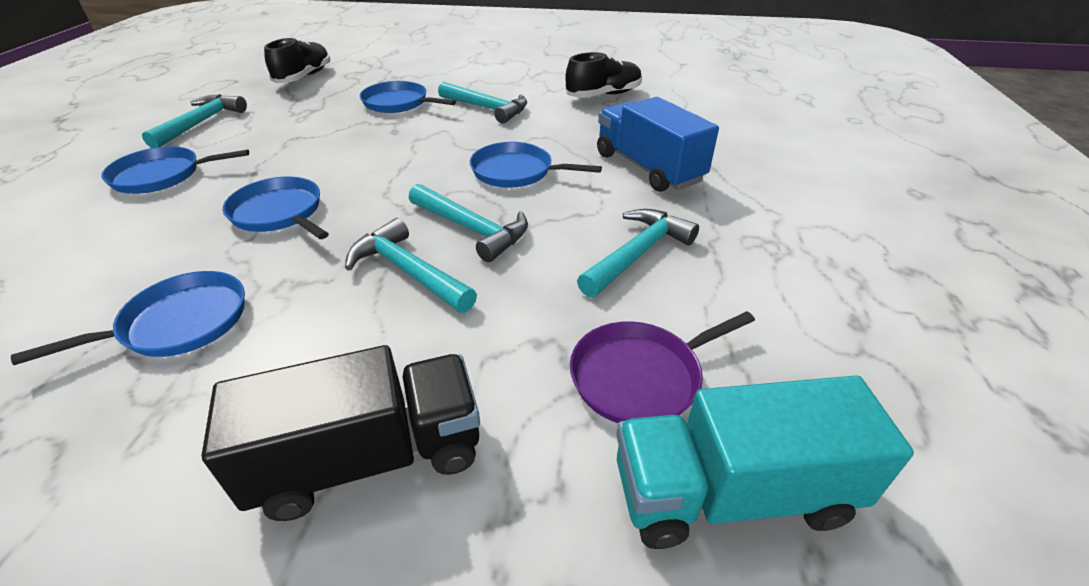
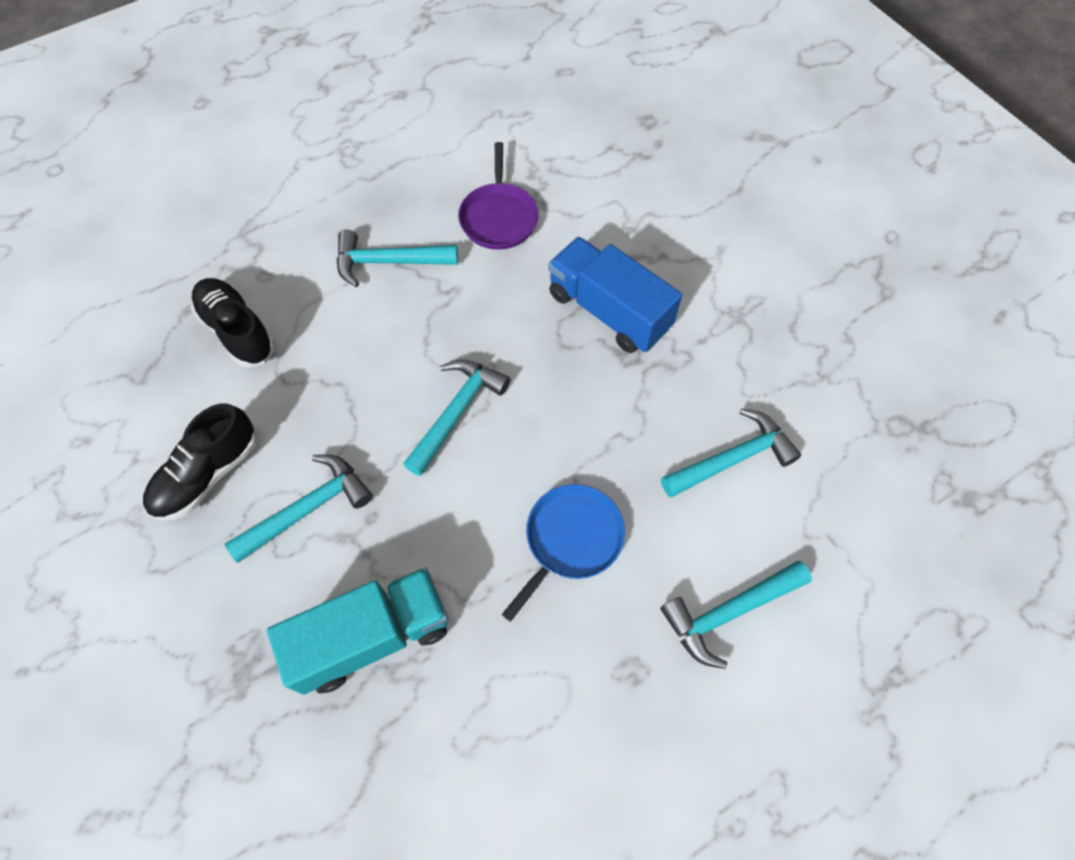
black truck: 1 -> 0
blue pan: 5 -> 1

